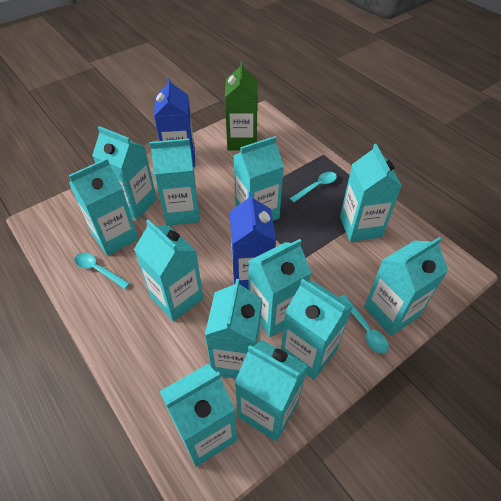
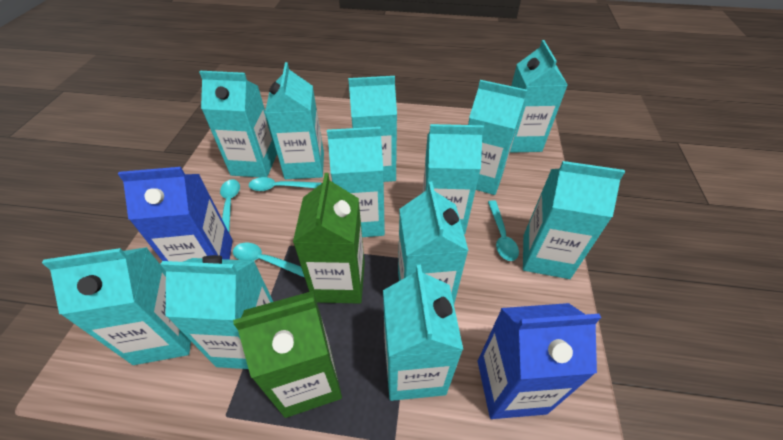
green carton: 1 -> 2
turquoise spoon: 3 -> 4

